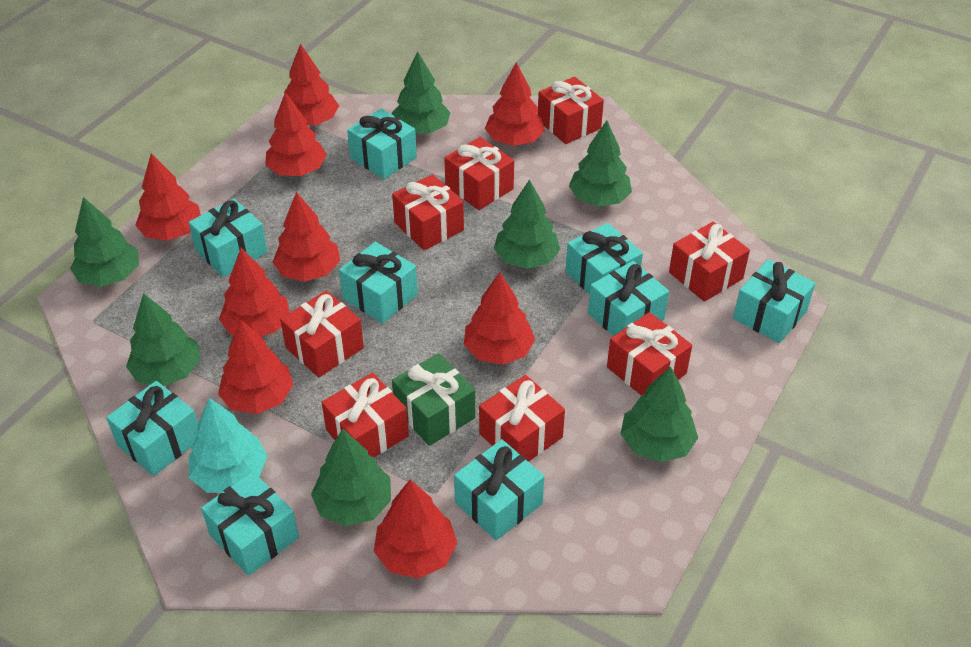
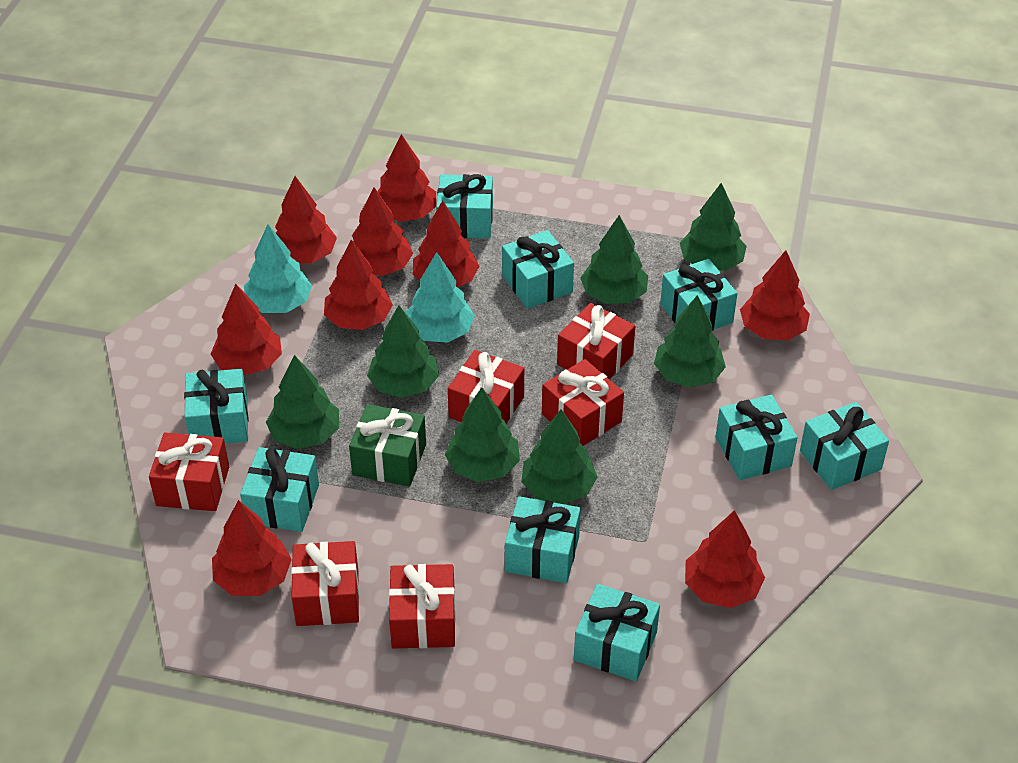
red gift: 8 -> 6
turquoise tree: 1 -> 2

